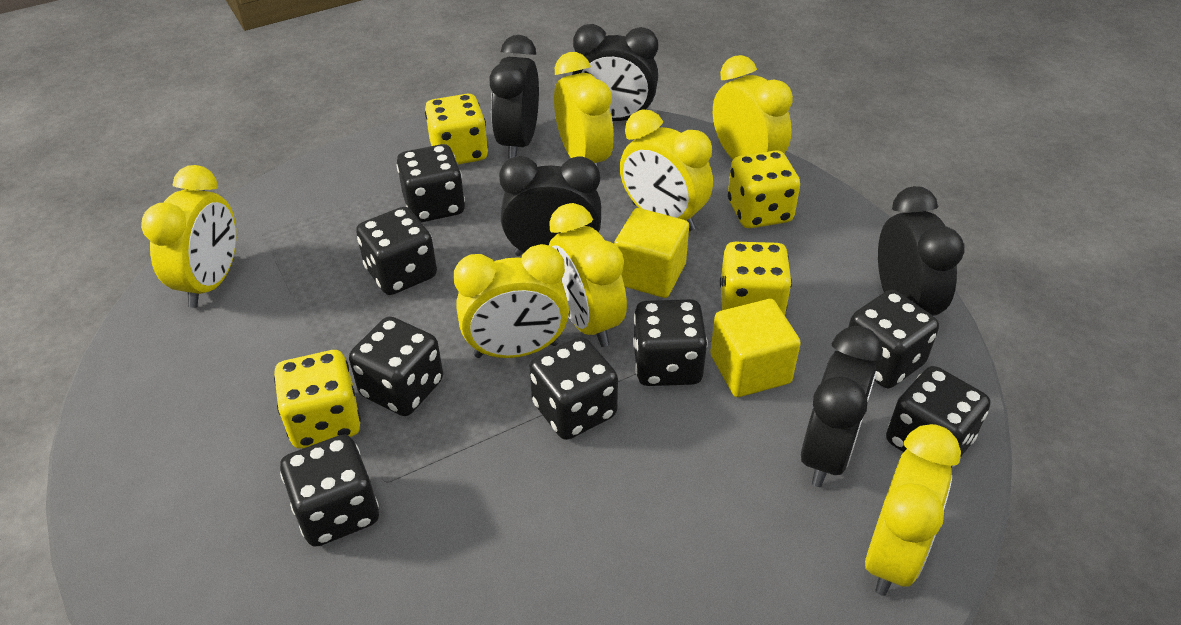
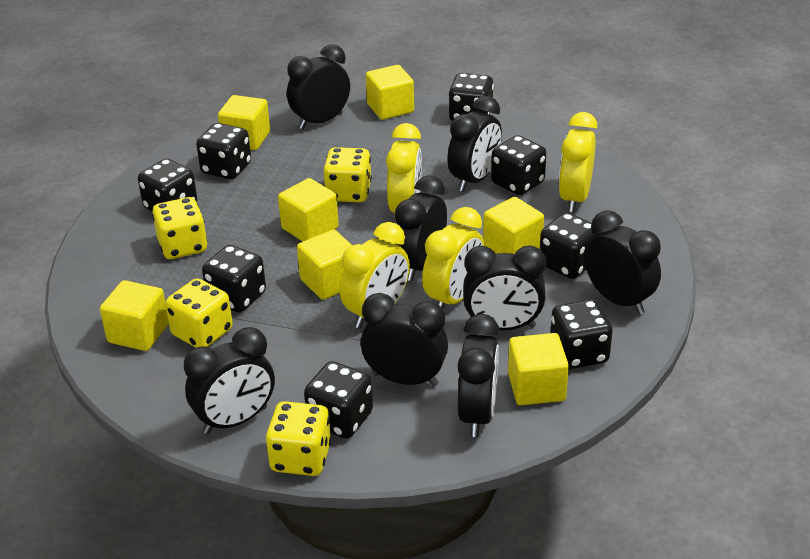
black clock: 5 -> 8
yellow clock: 7 -> 4
yellow cube: 2 -> 7

